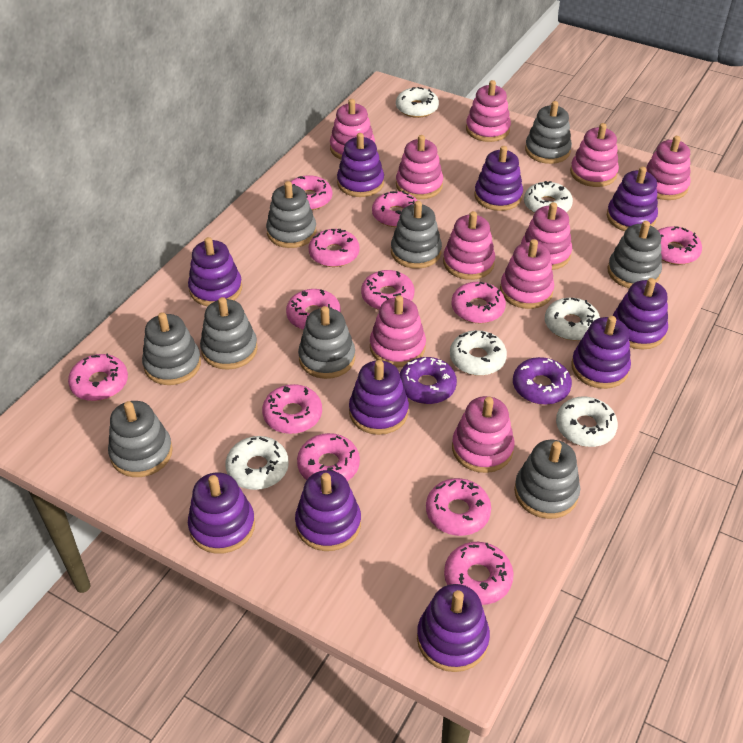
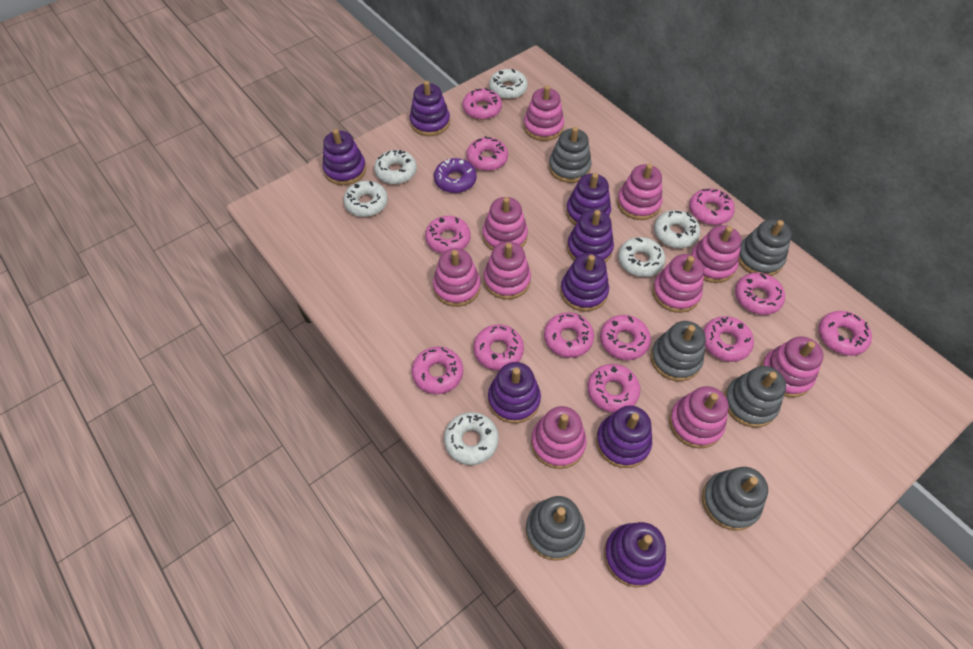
grey stacking toy: 9 -> 6
purple donut: 2 -> 1
purple stacking toy: 10 -> 8

